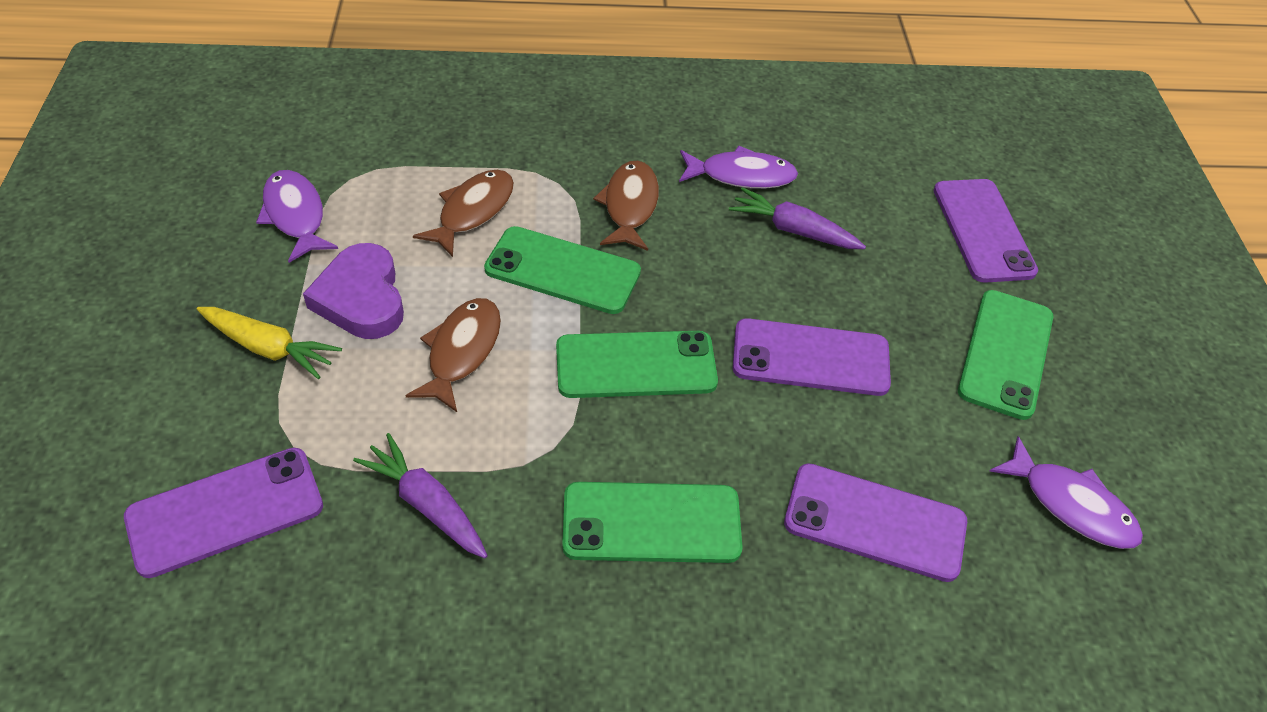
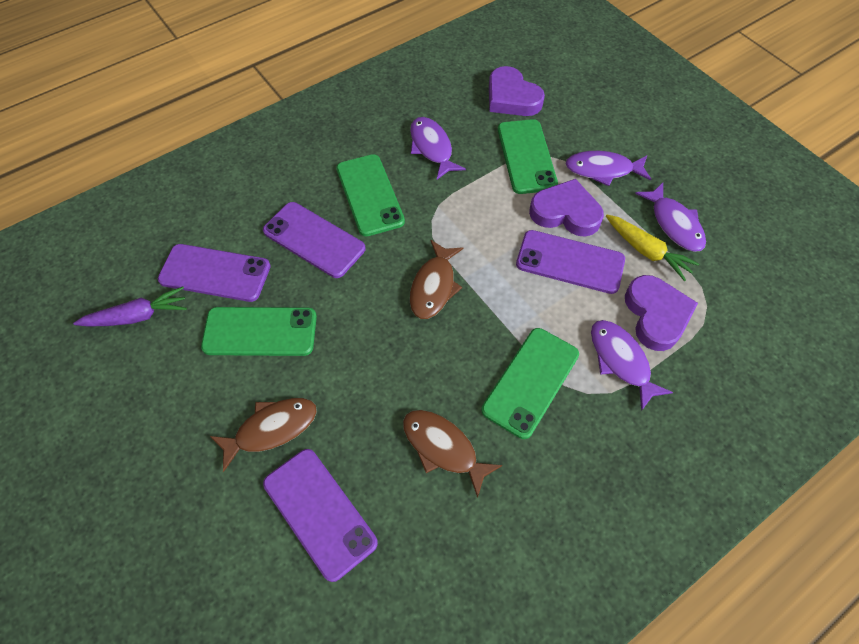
purple carrot: 2 -> 1
purple fish: 3 -> 4
purple heart: 1 -> 3

